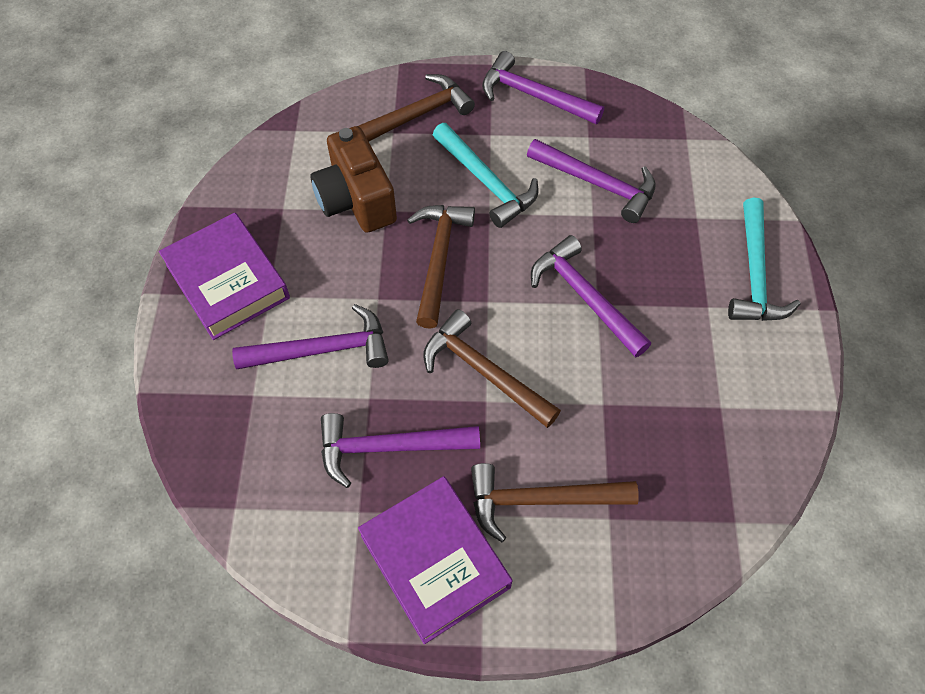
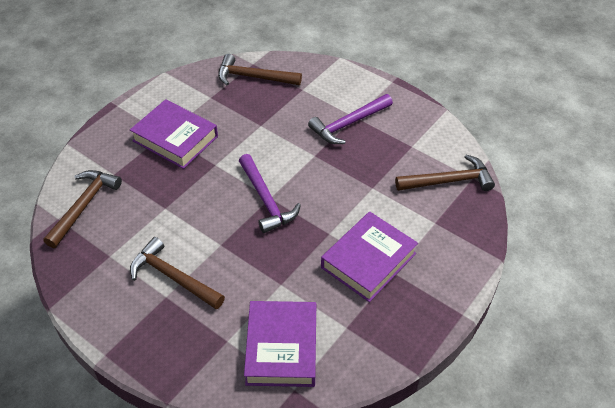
brown camera: 1 -> 0
purple book: 2 -> 3
purple hammer: 5 -> 2
turquoise hammer: 2 -> 0

